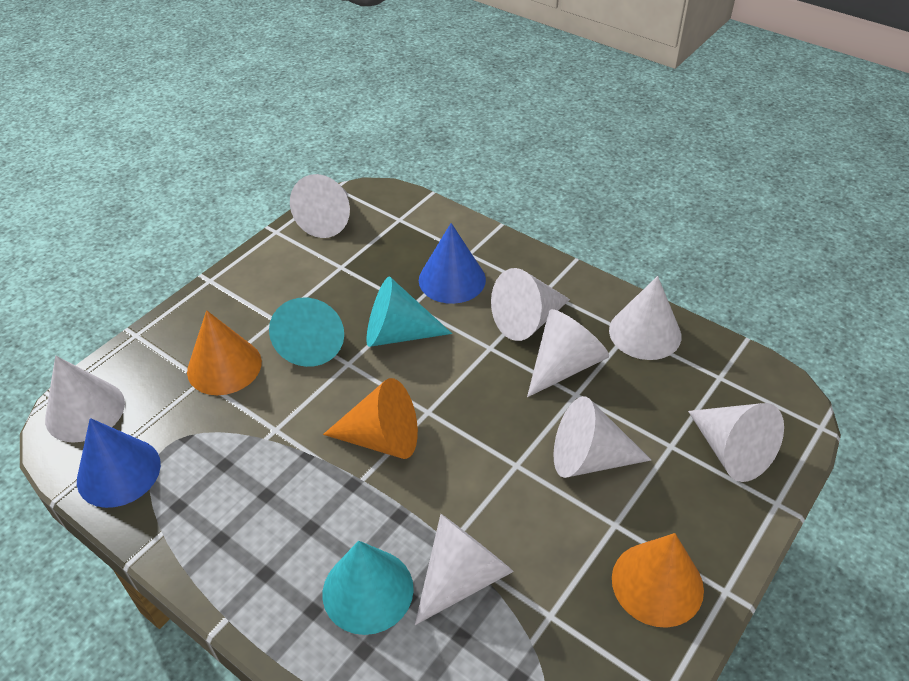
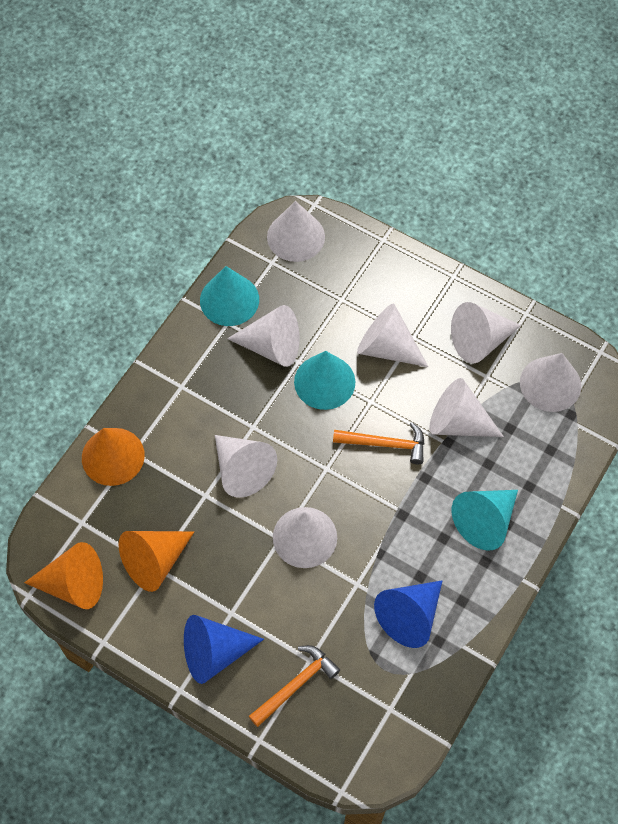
orange hammer: 0 -> 2

